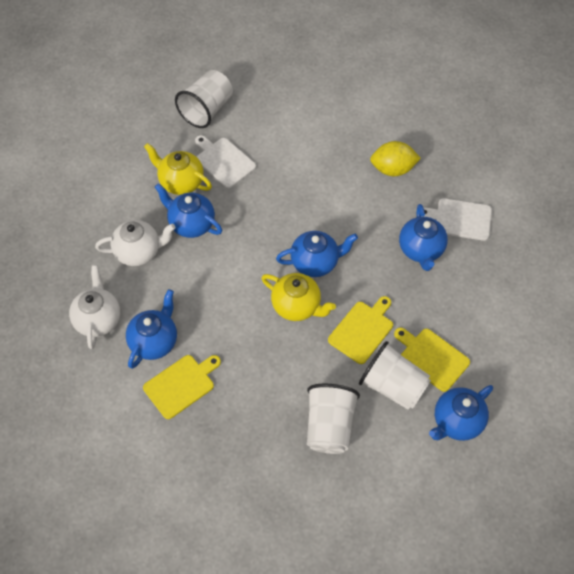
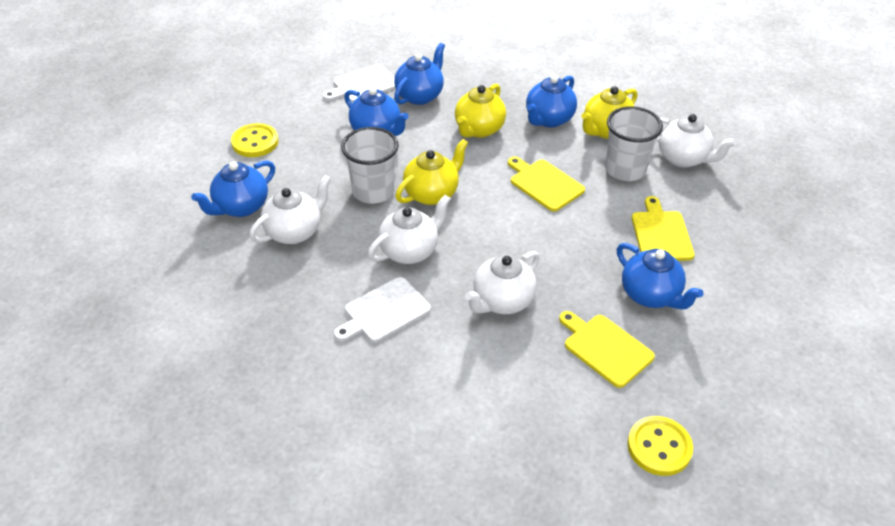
white cup: 3 -> 2
white teapot: 2 -> 4
yellow button: 0 -> 2
yellow lemon: 1 -> 0
yellow teapot: 2 -> 3

